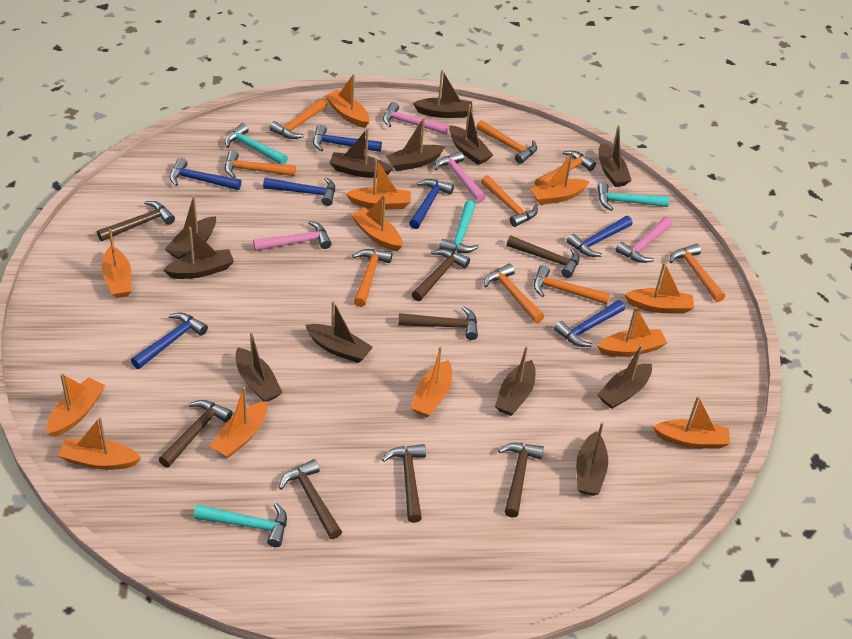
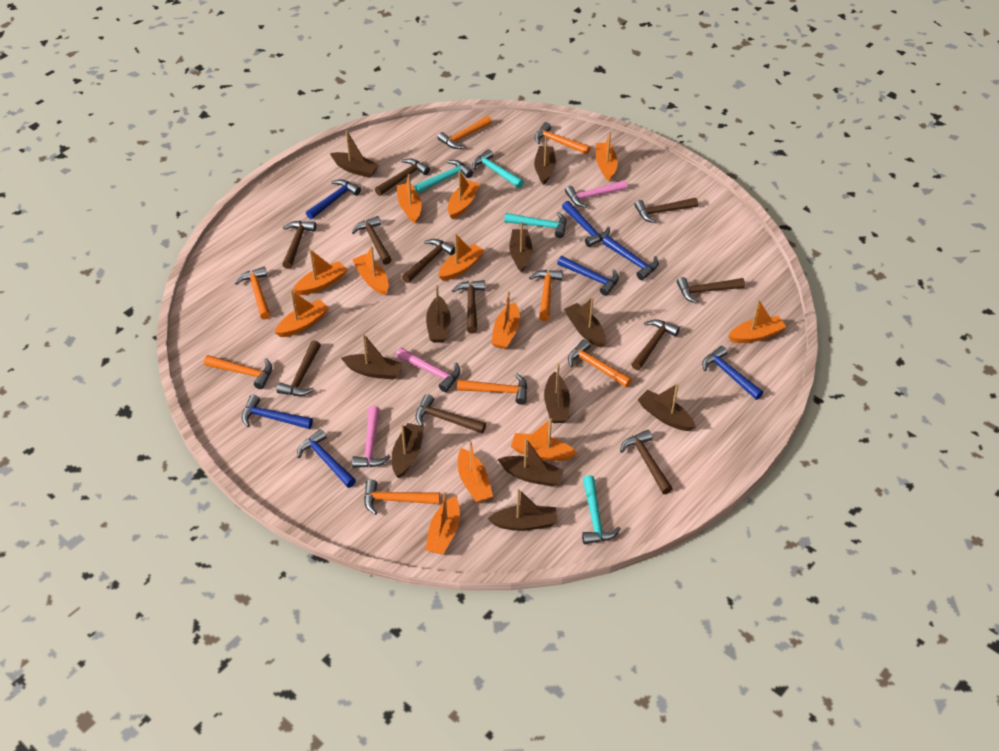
brown boat: 12 -> 11
brown hammer: 8 -> 11
orange hammer: 9 -> 8
pink hammer: 4 -> 3

